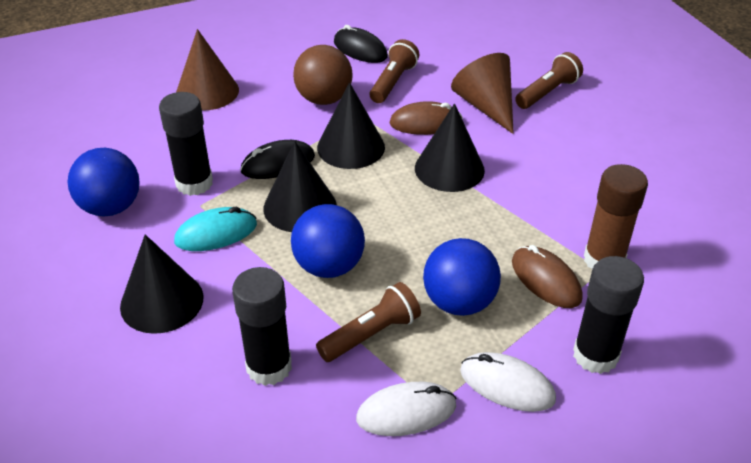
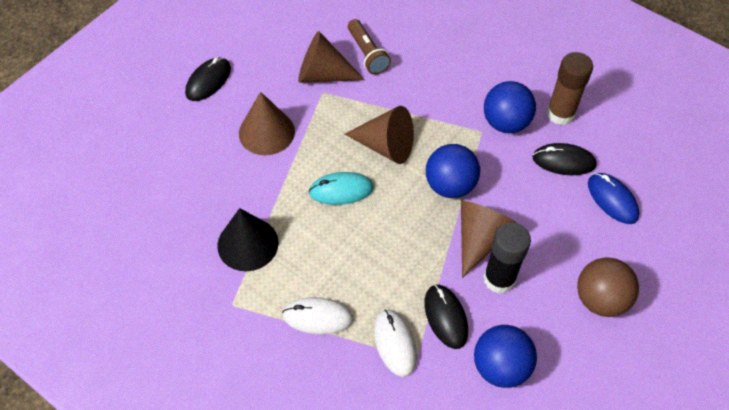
black cone: 4 -> 1
black glue stick: 3 -> 1
black mouse: 2 -> 3
blue mouse: 0 -> 1
brown cone: 2 -> 4
brown flashlight: 3 -> 1
brown mouse: 2 -> 0

